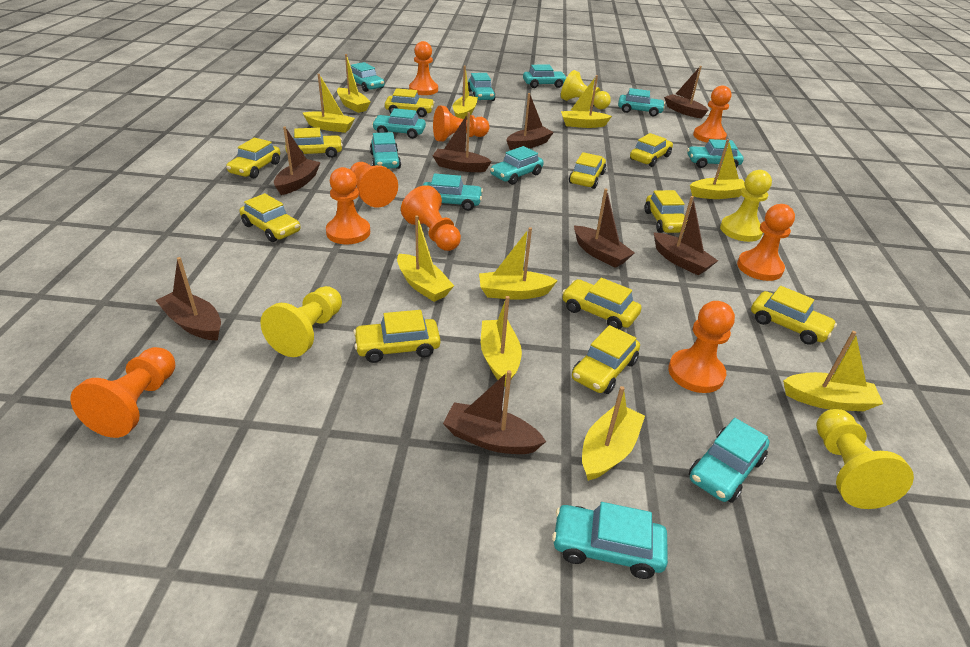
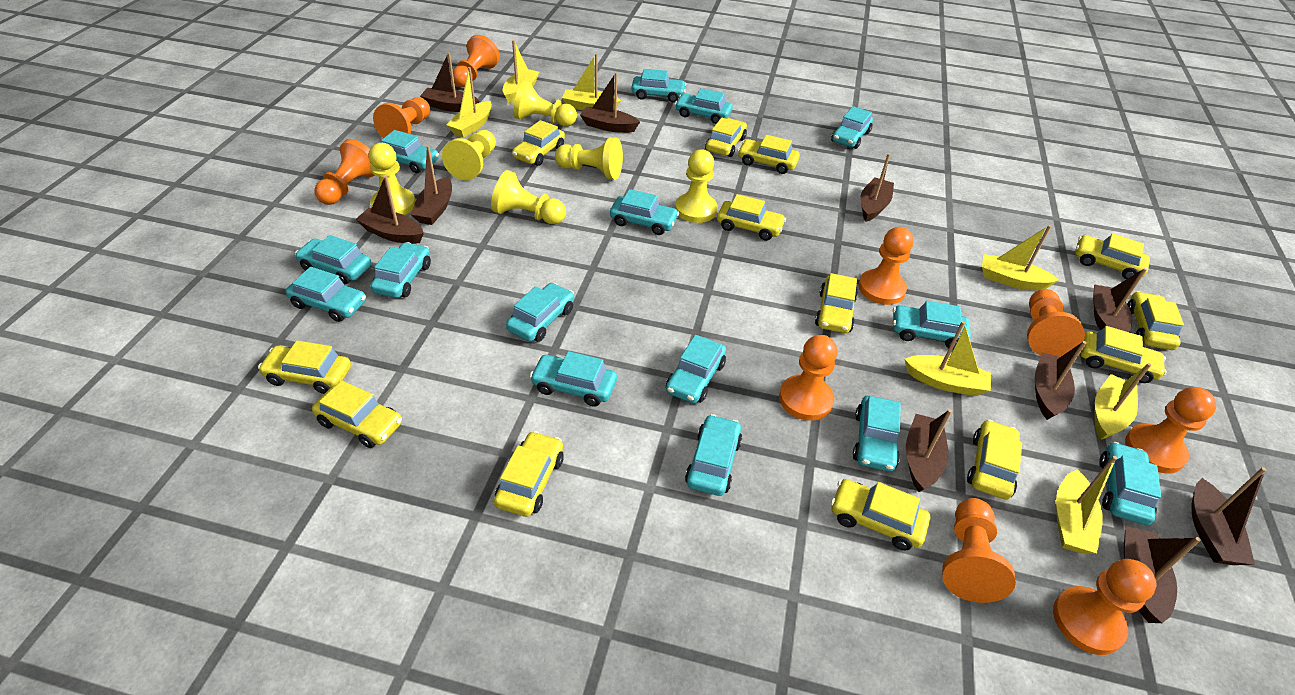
brown boat: 8 -> 10
turquoise car: 11 -> 15
yellow boat: 10 -> 7
yellow car: 11 -> 13
yellow pawn: 4 -> 6

